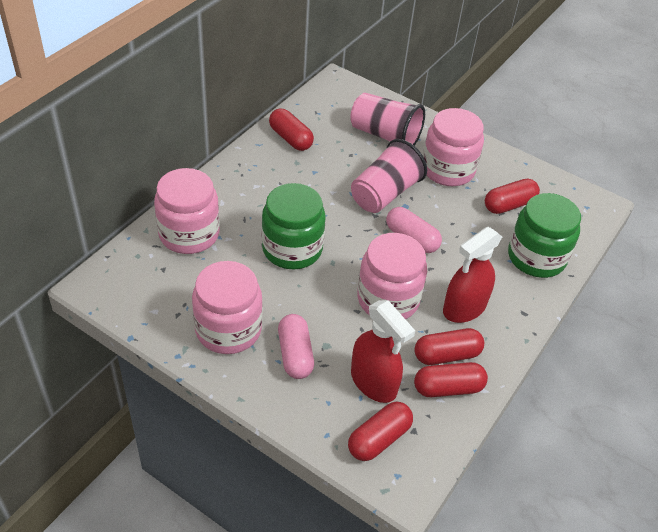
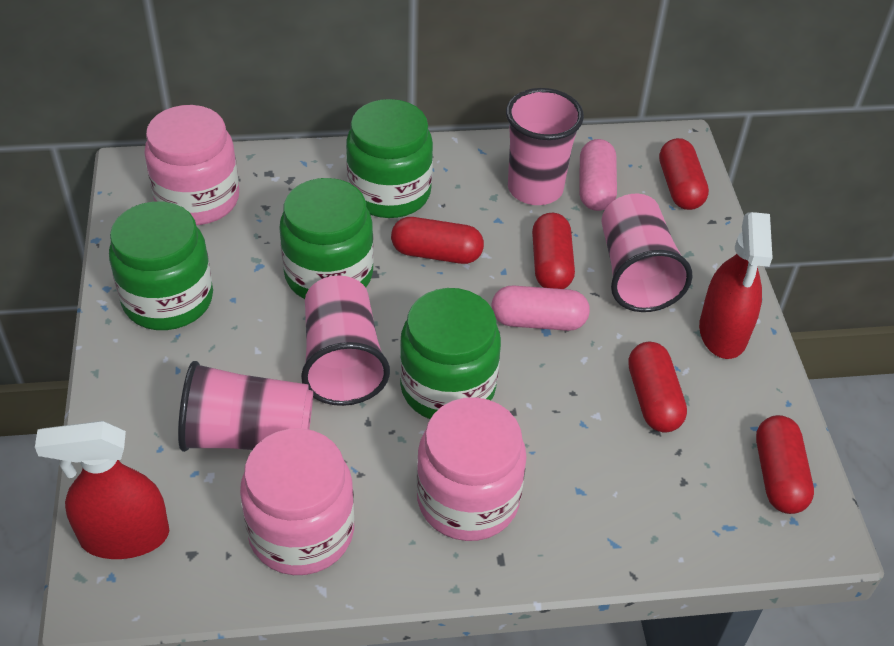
green jar: 2 -> 4
pink cup: 2 -> 4
pink jar: 4 -> 3

